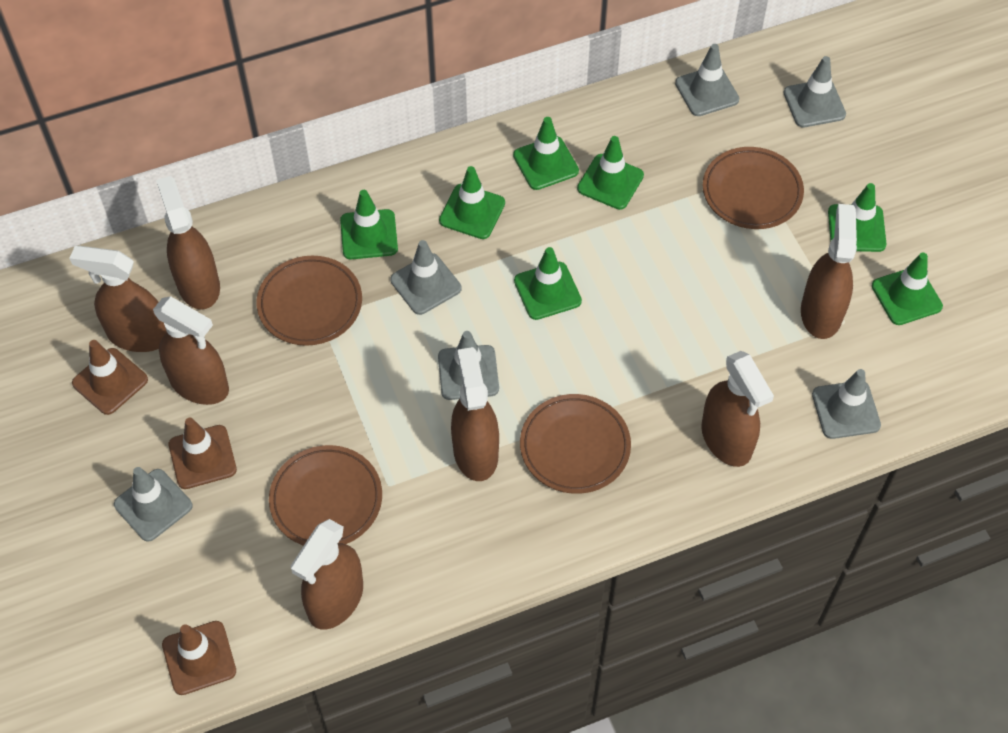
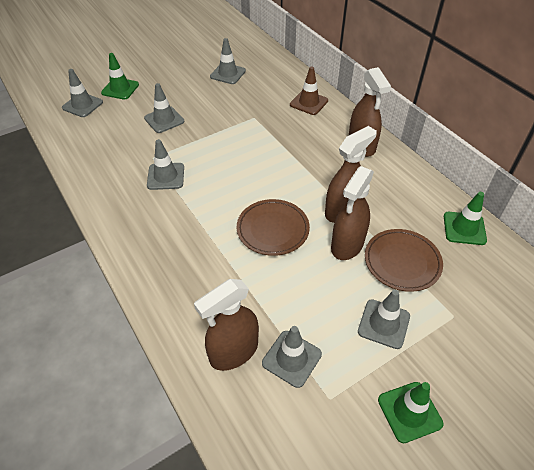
brown plate: 4 -> 2
brown spray bottle: 7 -> 4
brown traffic cone: 3 -> 1
green traffic cone: 7 -> 3

